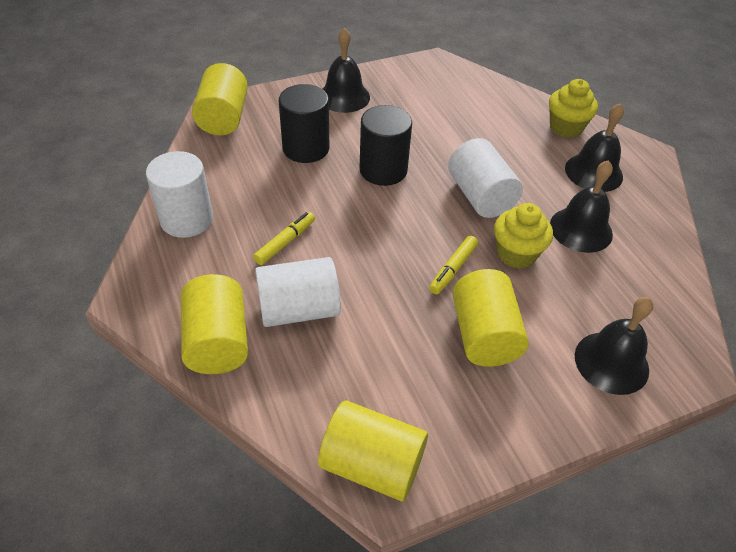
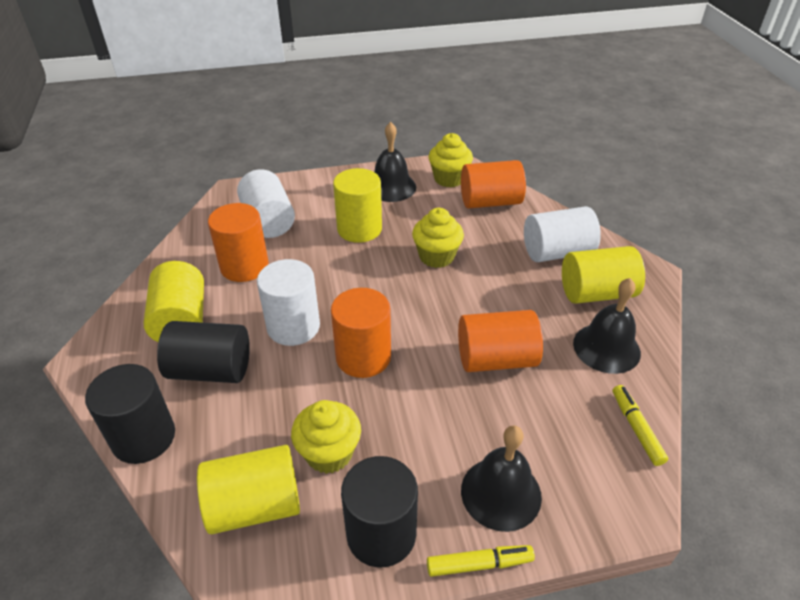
black bell: 4 -> 3
black cylinder: 2 -> 3
orange cylinder: 0 -> 4
yellow cupcake: 2 -> 3

